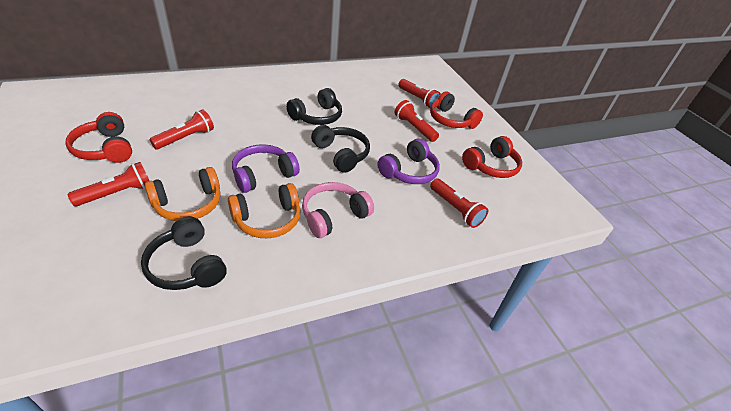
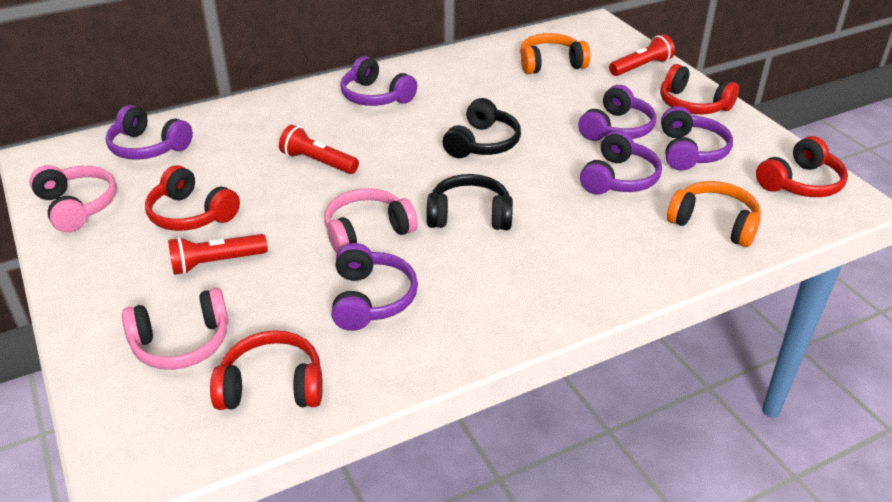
black headphones: 3 -> 2
pink headphones: 1 -> 3
purple headphones: 2 -> 6
red flashlight: 5 -> 3
red headphones: 3 -> 4

